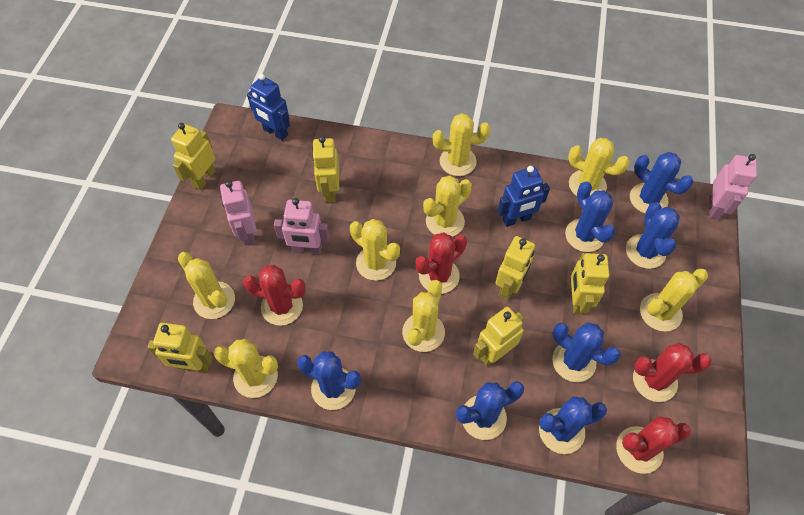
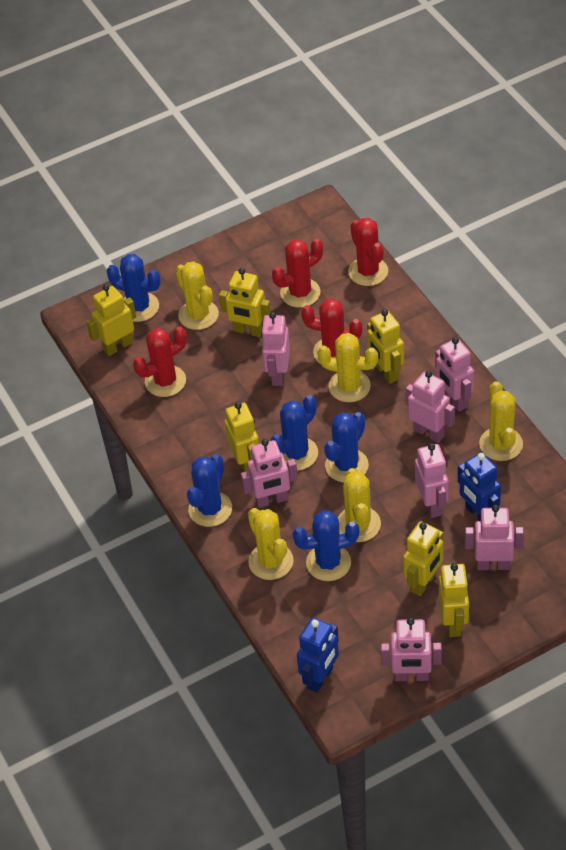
blue cactus: 7 -> 5
pink robot: 3 -> 7
yellow cactus: 8 -> 5

